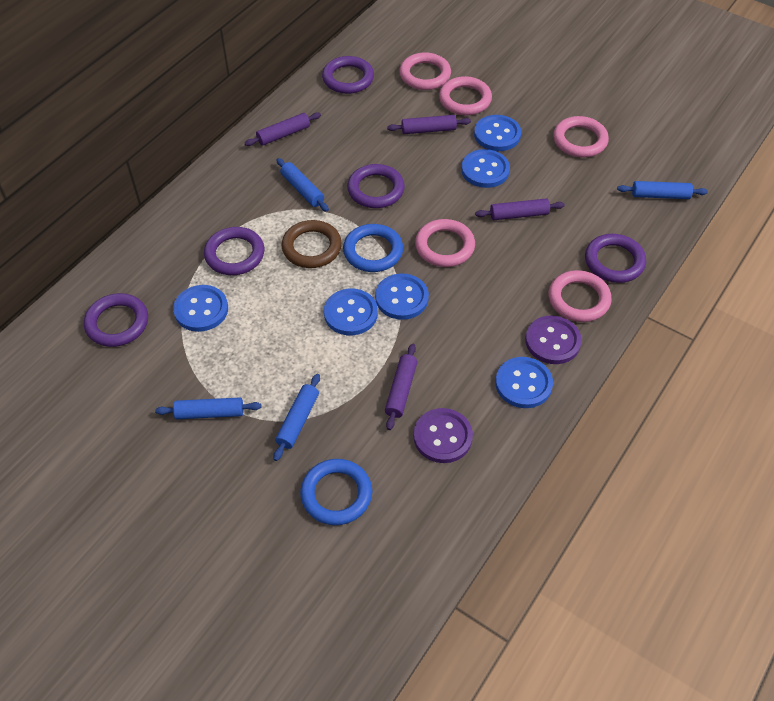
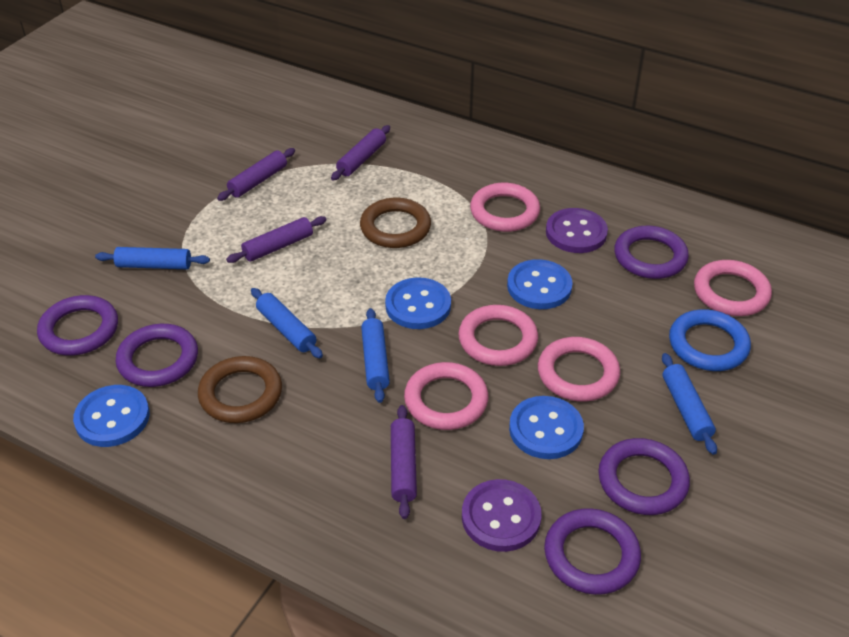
blue button: 6 -> 4
blue ring: 2 -> 1
brown ring: 1 -> 2

